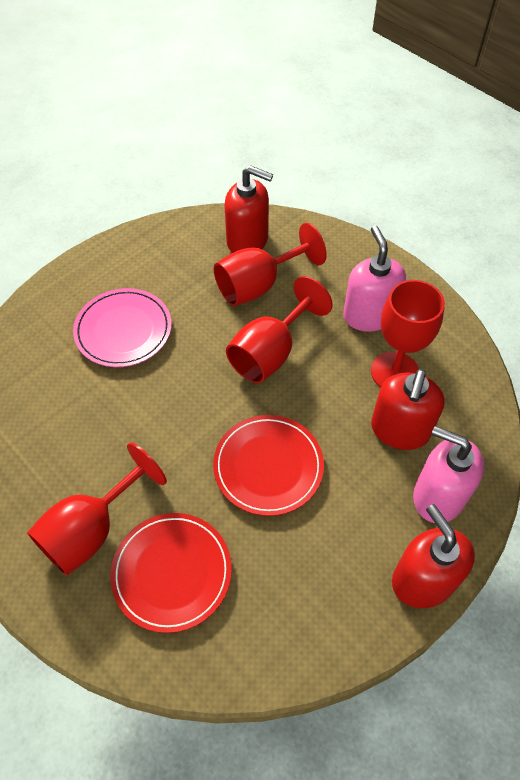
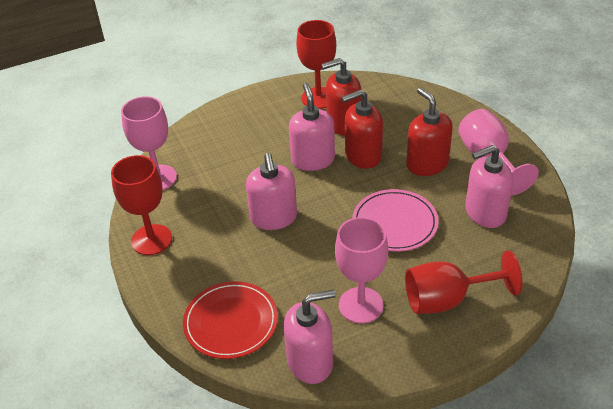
pink goblet: 0 -> 3
pink soap dispenser: 2 -> 4
red goblet: 4 -> 3
red plate: 2 -> 1

